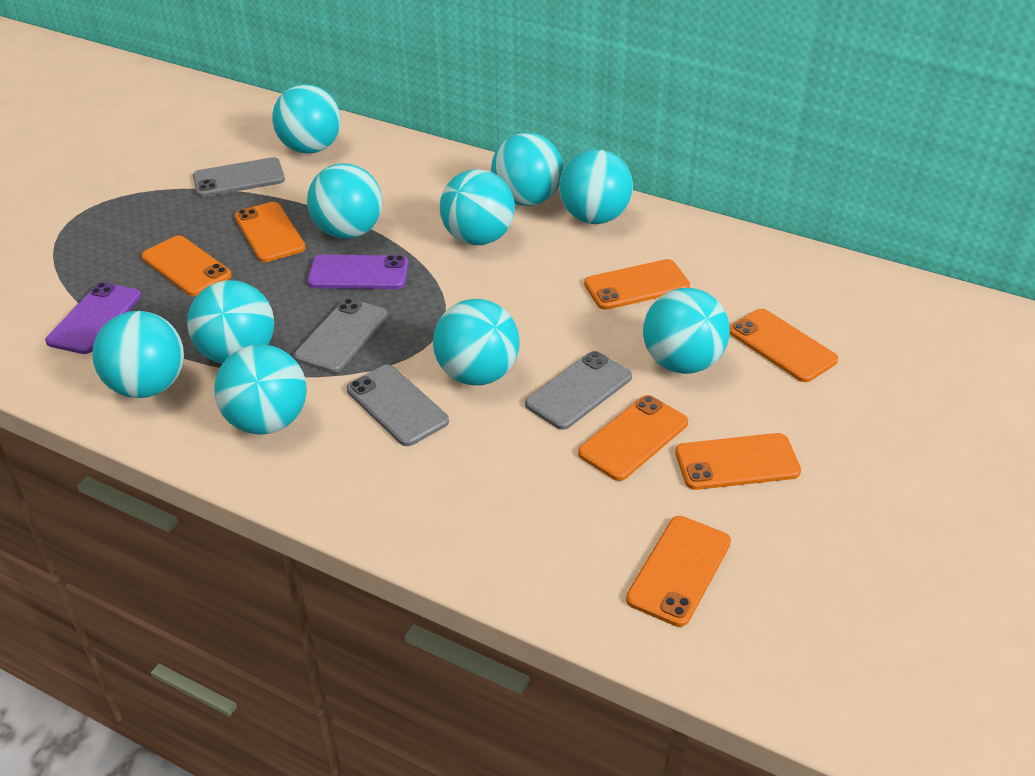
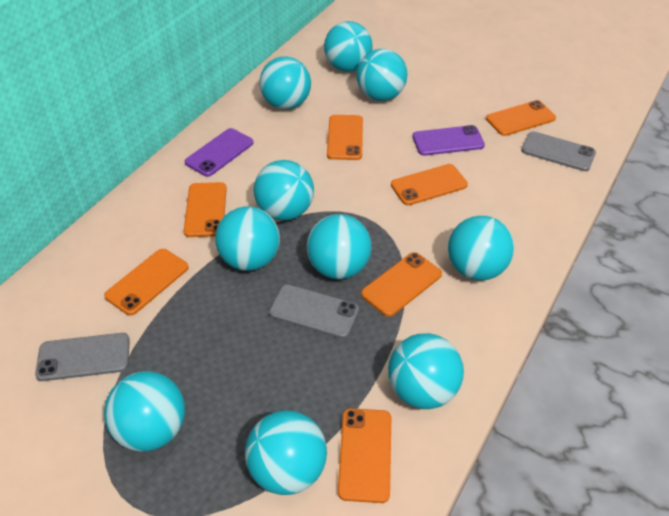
grey phone: 4 -> 3

